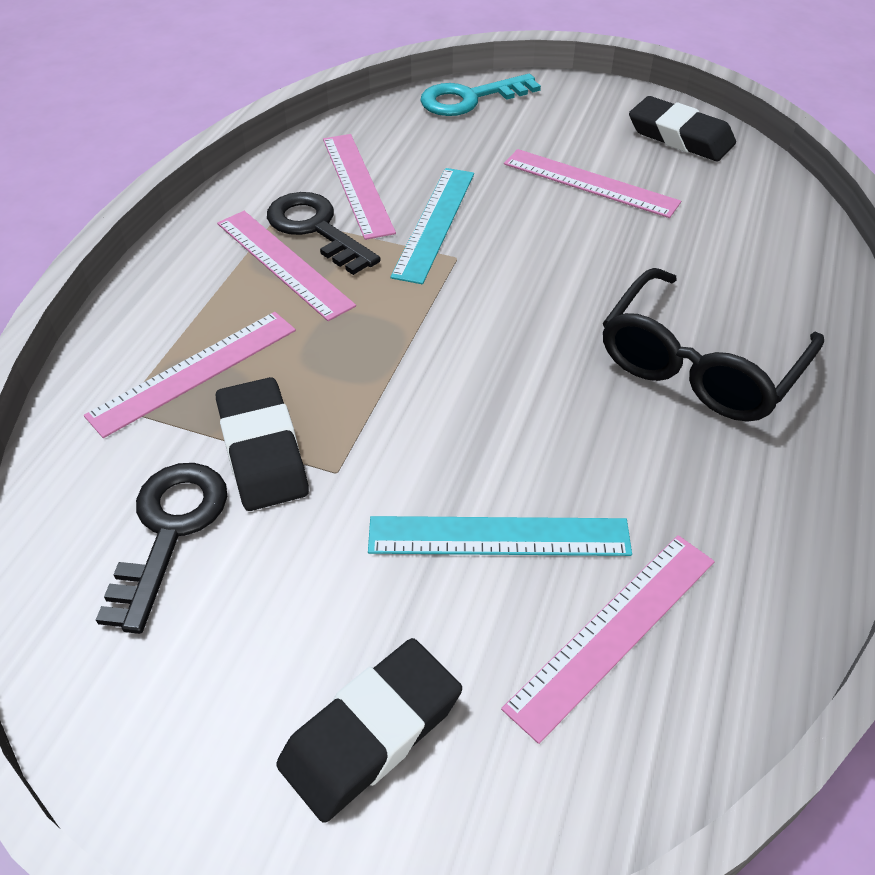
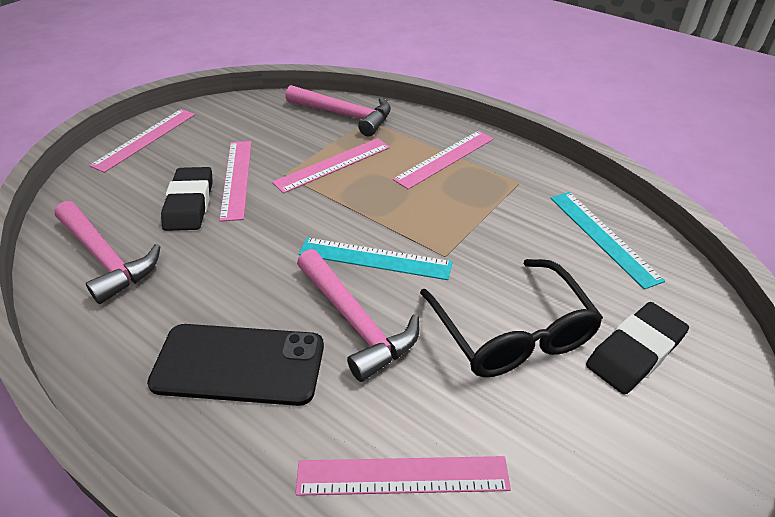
black eraser: 3 -> 2
black key: 2 -> 0
black phone: 0 -> 1
pink hammer: 0 -> 3
turquoise key: 1 -> 0

